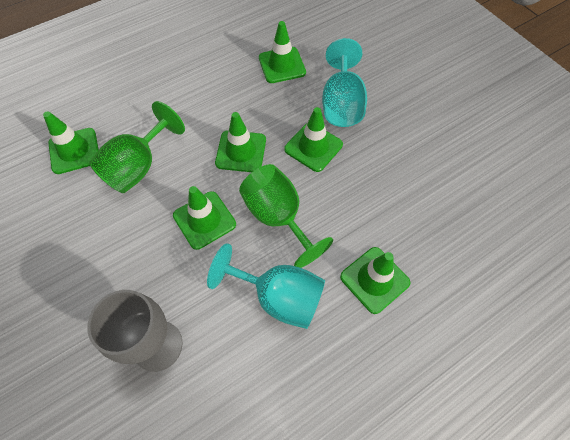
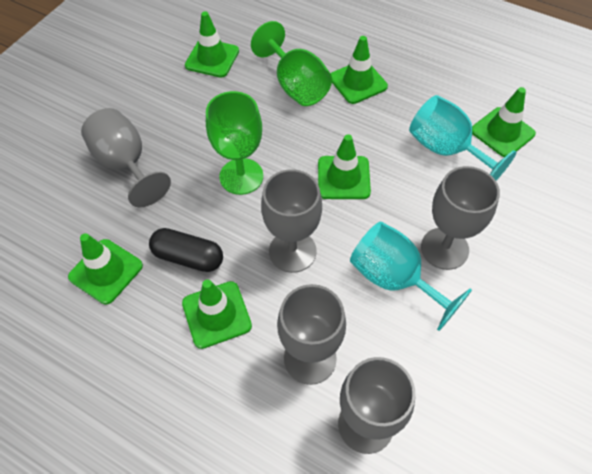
black capsule: 0 -> 1
grey goblet: 1 -> 5

